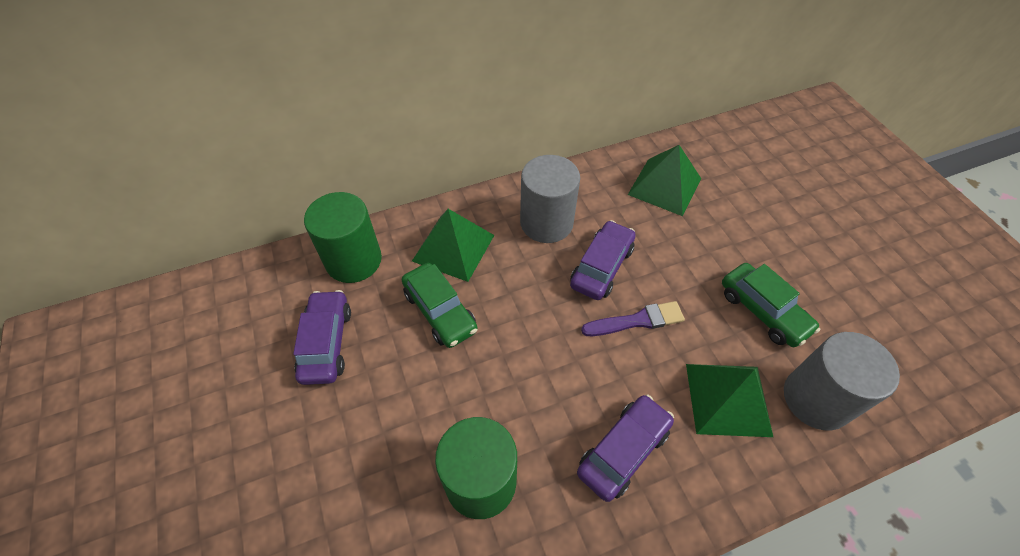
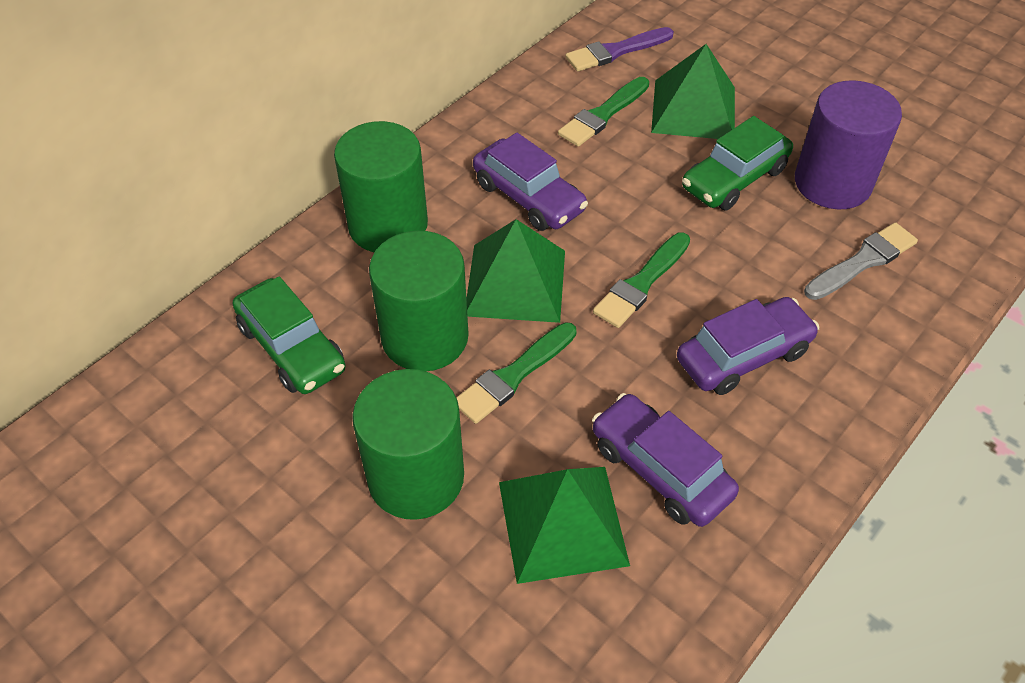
green brush: 0 -> 3
green cylinder: 2 -> 3
grey brush: 0 -> 1
grey cylinder: 2 -> 0
purple cylinder: 0 -> 1

